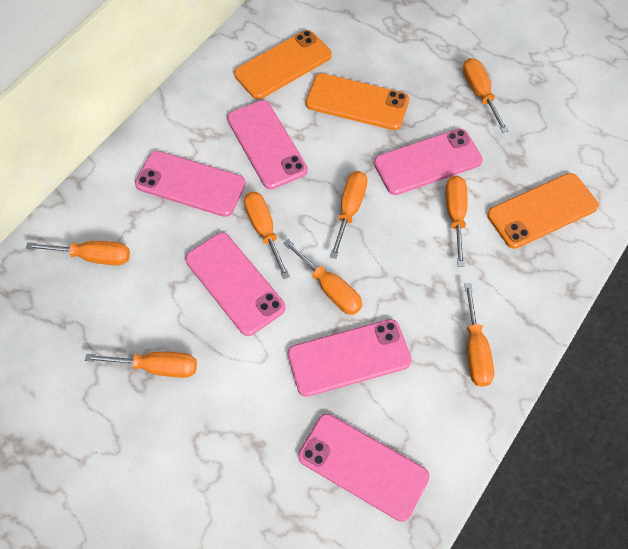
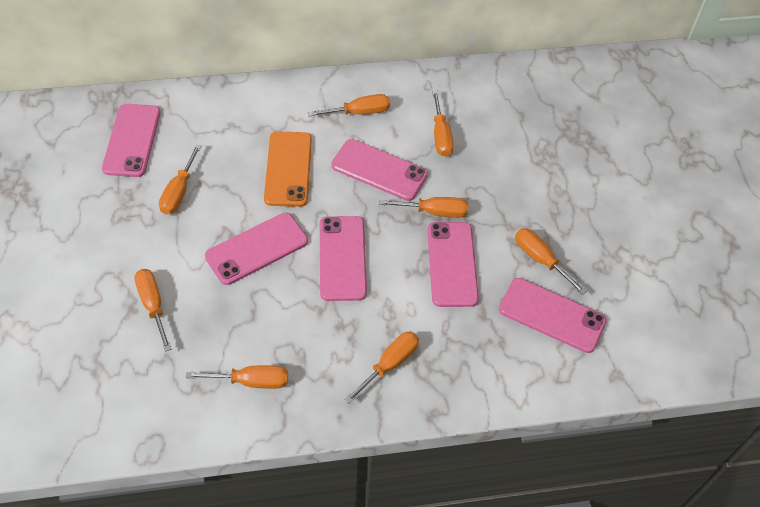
orange phone: 3 -> 1

